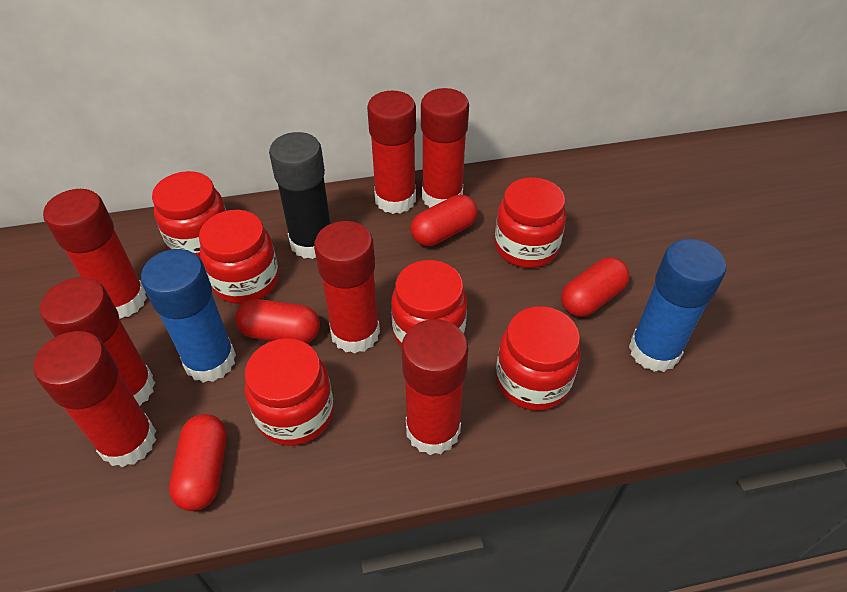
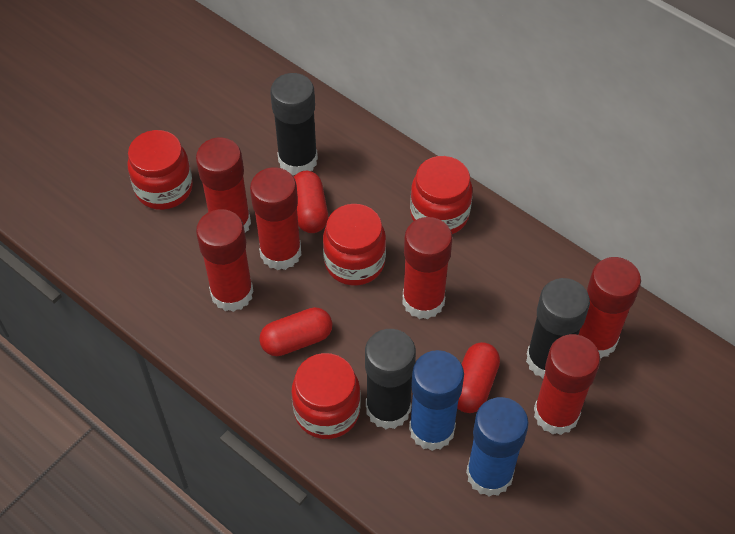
black glue stick: 1 -> 3
red capsule: 4 -> 3
red glue stick: 7 -> 6
red jar: 6 -> 4

